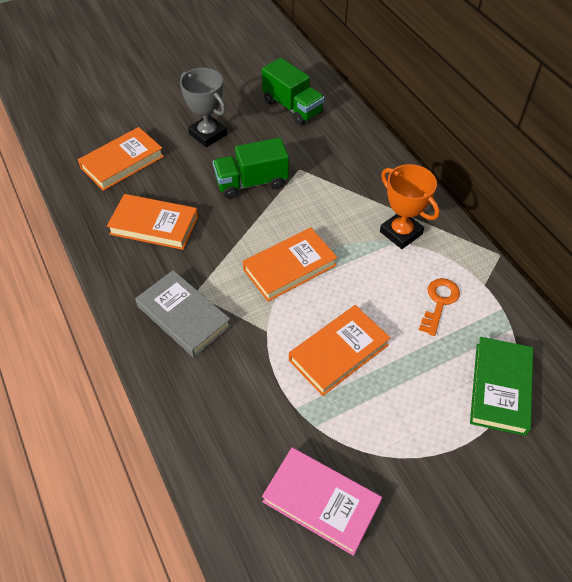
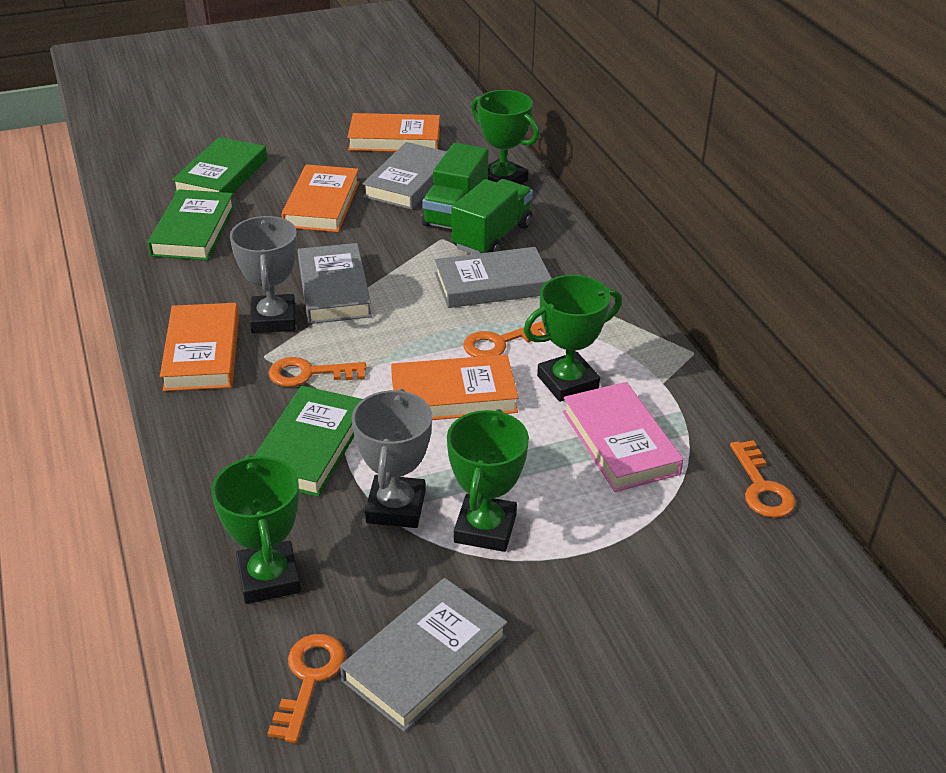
green book: 1 -> 3
green trophy: 0 -> 4
grey book: 1 -> 4
grey trophy: 1 -> 2
orange key: 1 -> 4
orange trophy: 1 -> 0

